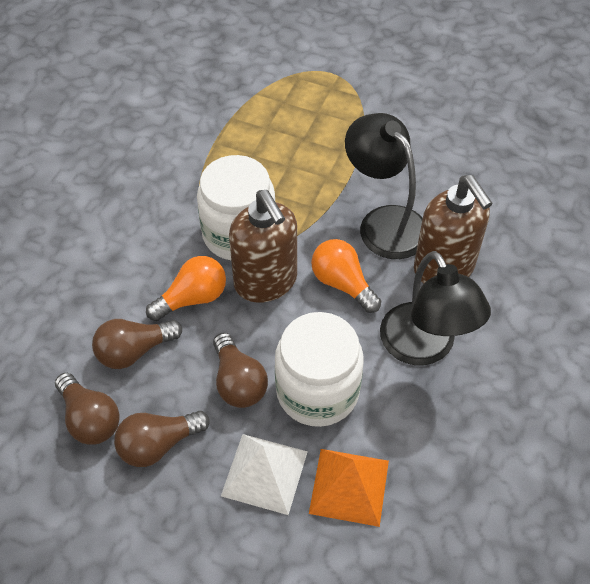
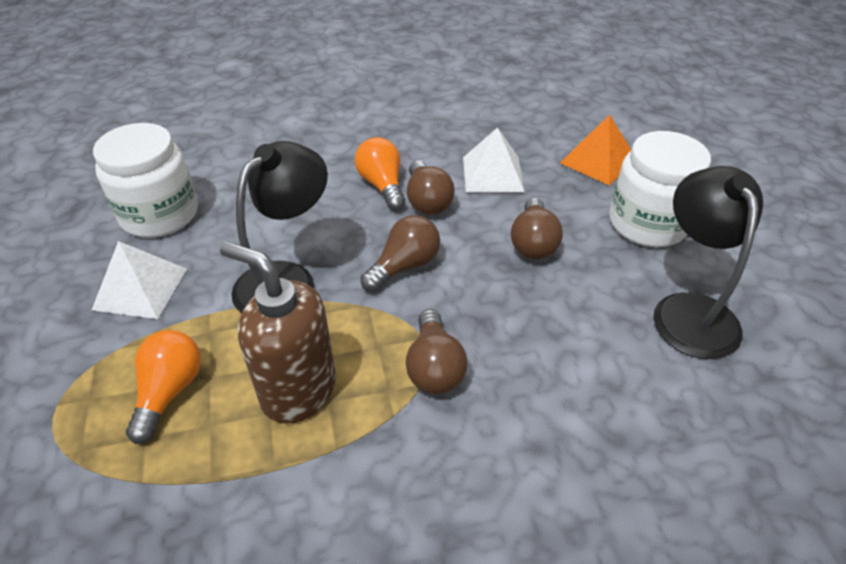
brown soap dispenser: 2 -> 1
white pyramid: 1 -> 2

